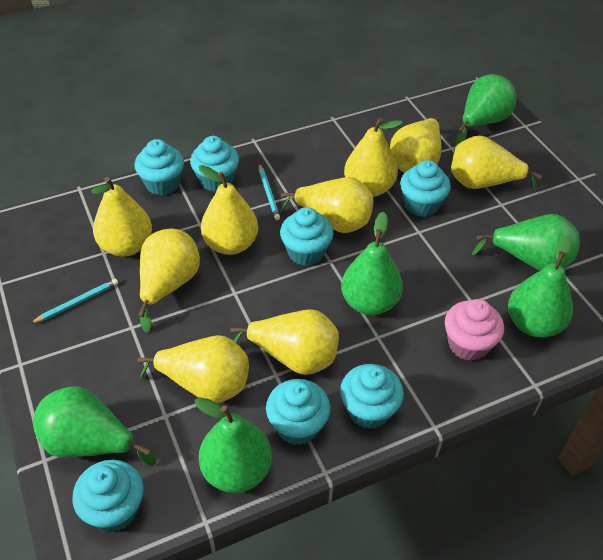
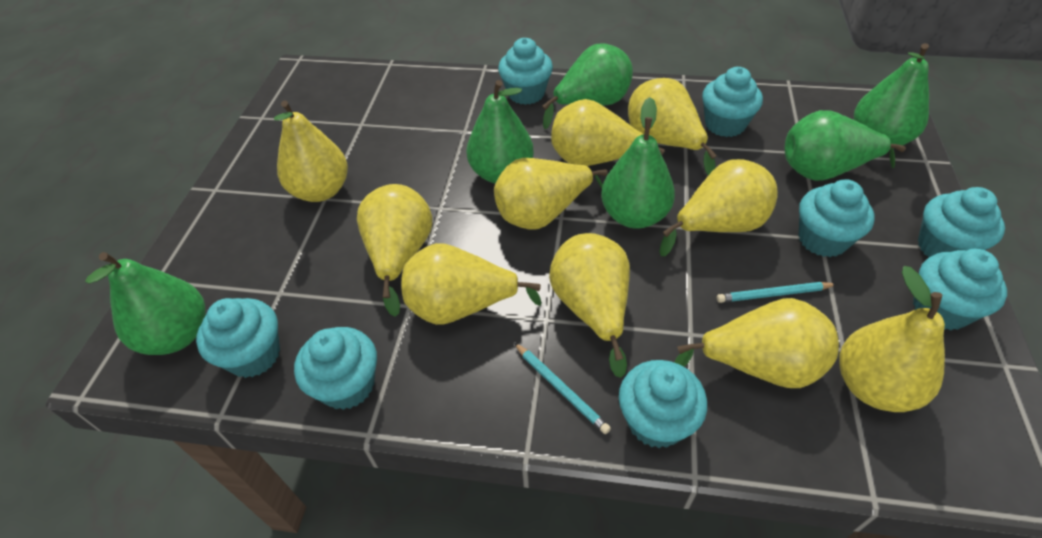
pink cupcake: 1 -> 0
turquoise cupcake: 7 -> 8
yellow pear: 9 -> 10

